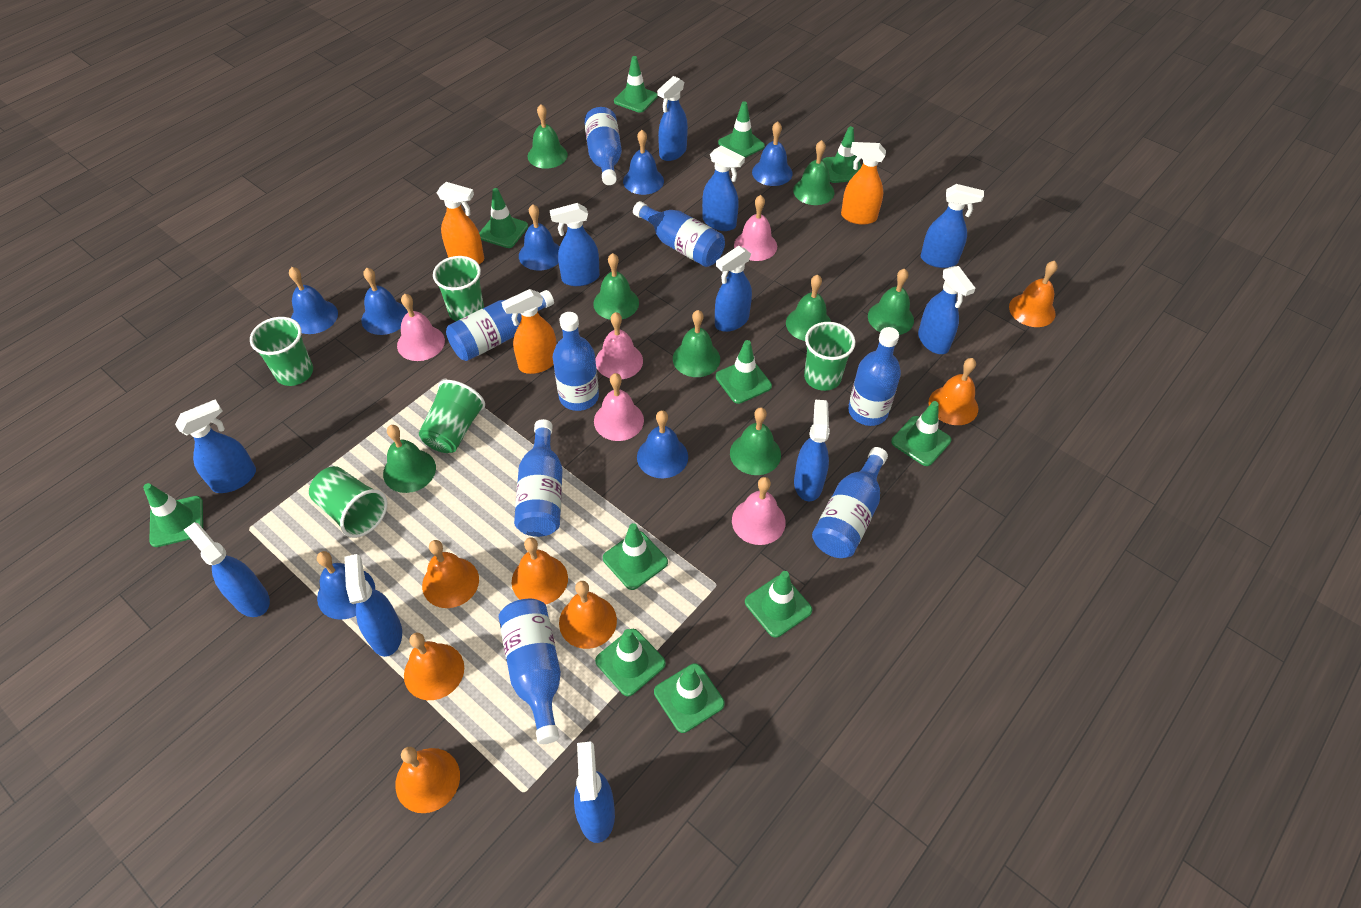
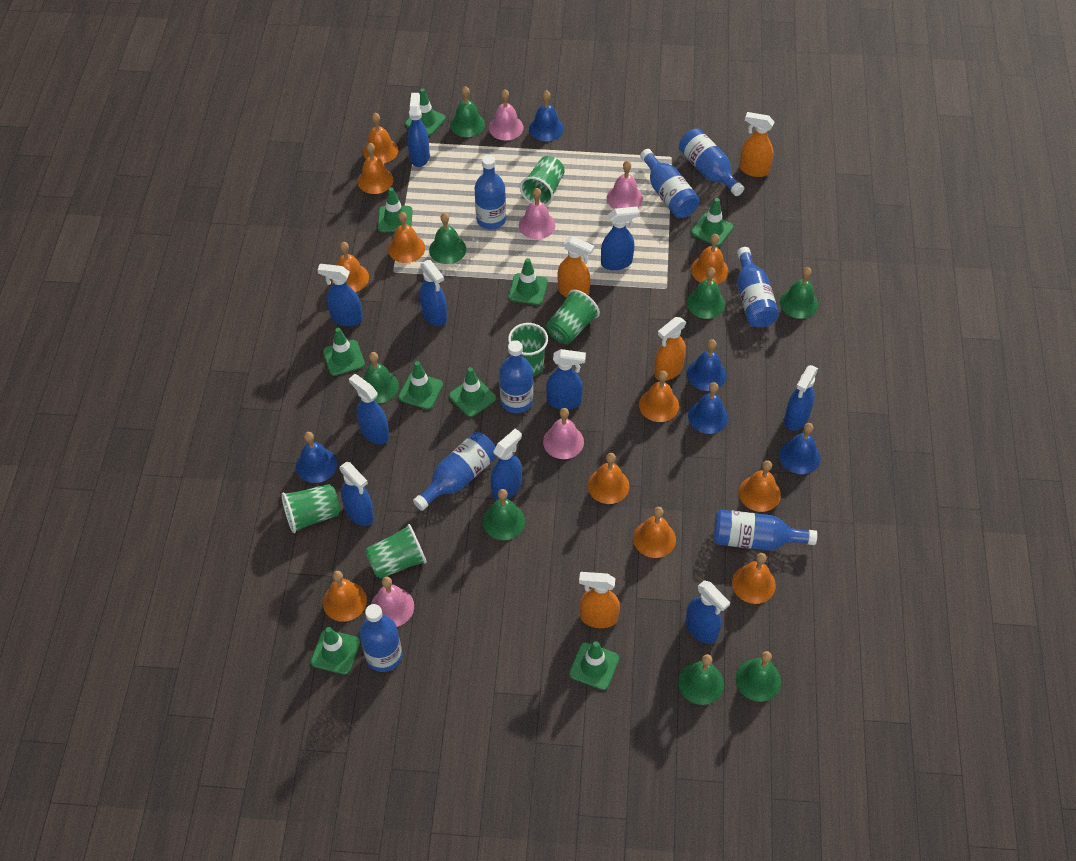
blue bell: 7 -> 5
blue spray bottle: 11 -> 10
green traffic cone: 11 -> 9
orange bell: 7 -> 11
orange spray bottle: 3 -> 4

